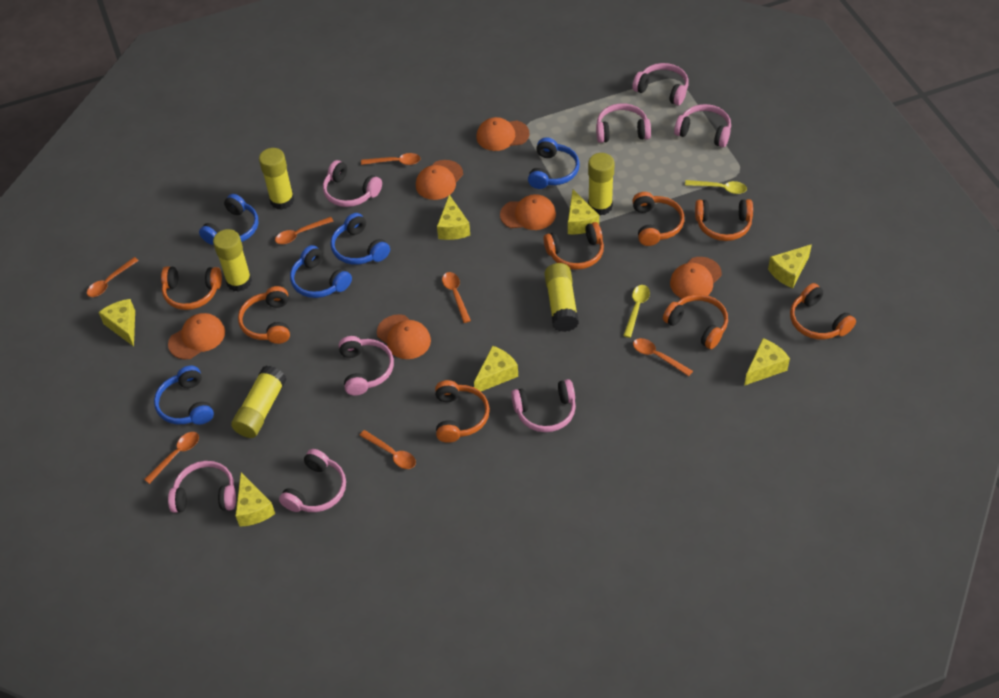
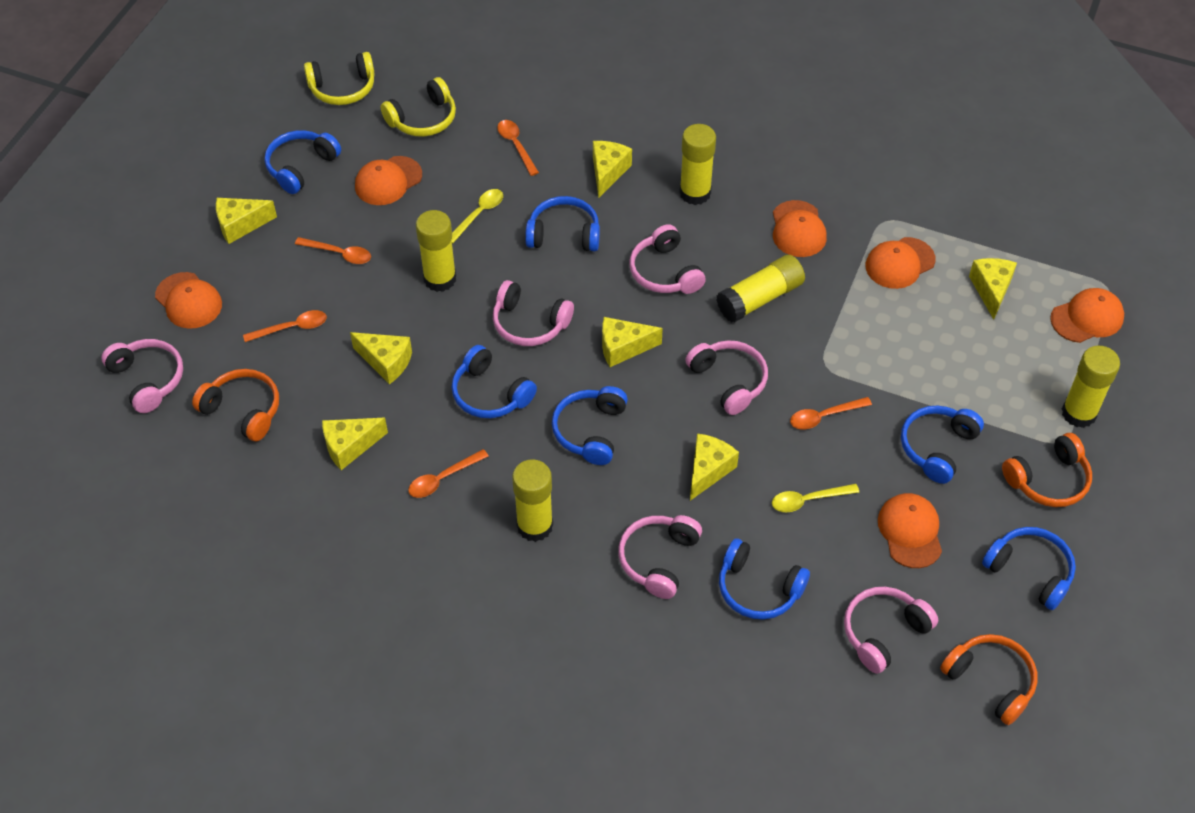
blue headphones: 5 -> 7
orange headphones: 8 -> 3
orange spoon: 7 -> 5
pink headphones: 8 -> 6
yellow headphones: 0 -> 2

